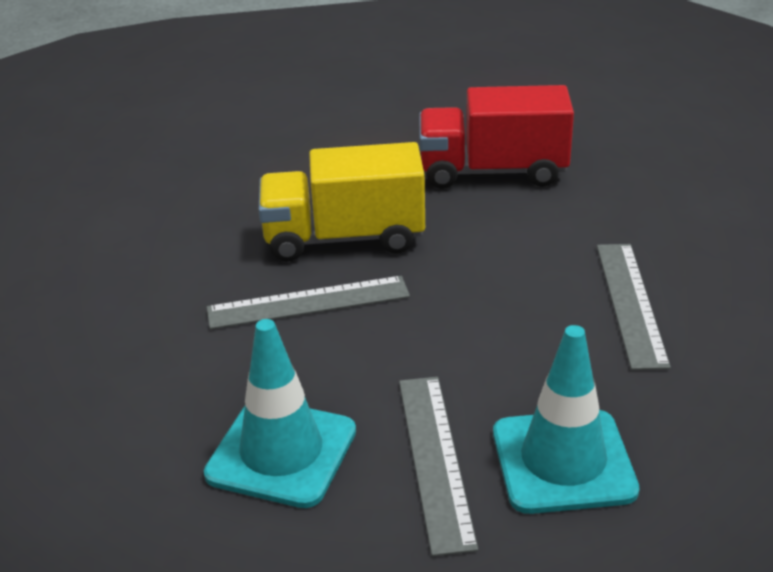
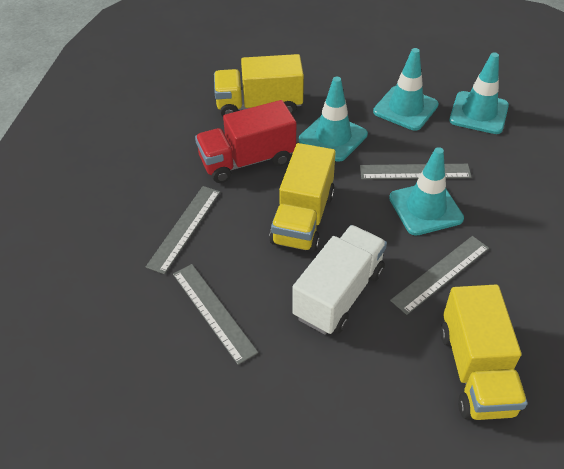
grey ruler: 3 -> 4
turquoise traffic cone: 2 -> 4
white truck: 0 -> 1
yellow truck: 1 -> 3

